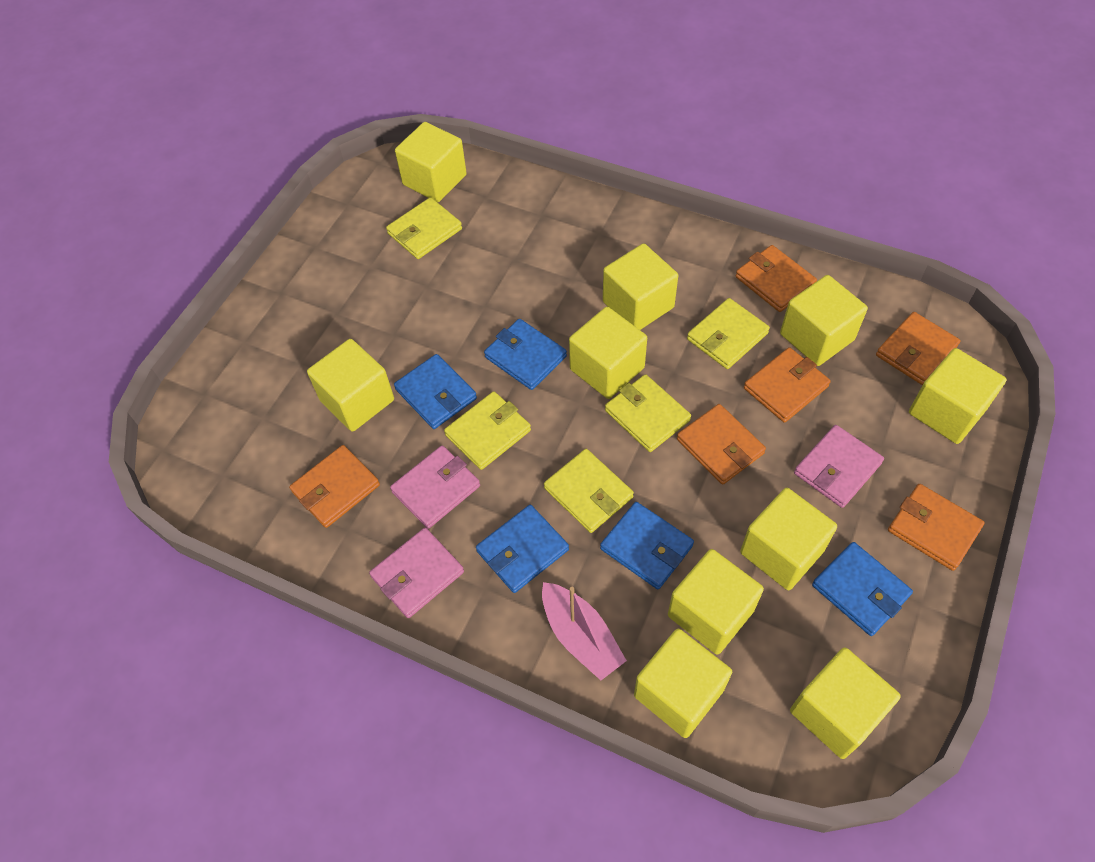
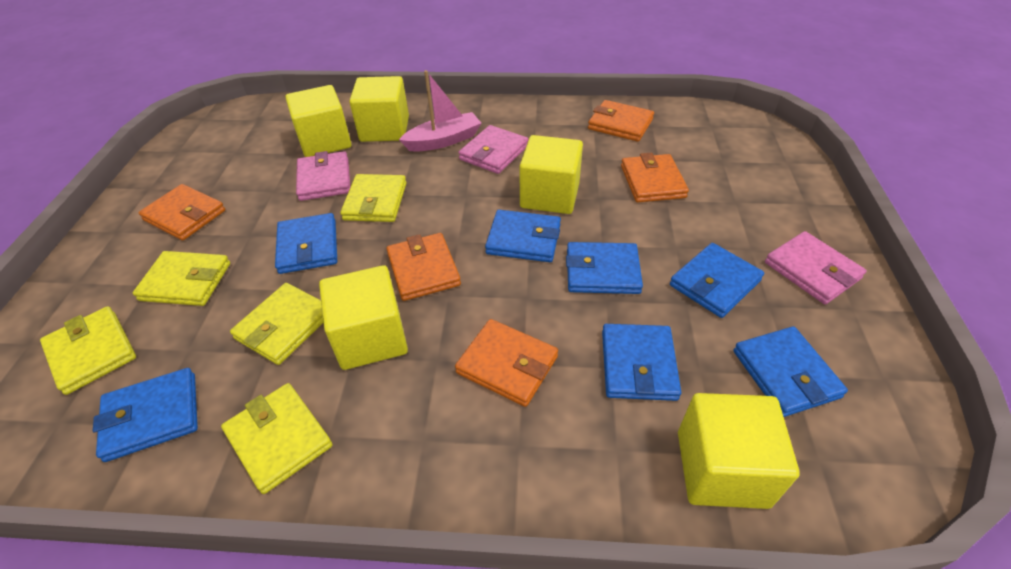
blue wallet: 5 -> 7
orange wallet: 6 -> 5
yellow cube: 10 -> 5

